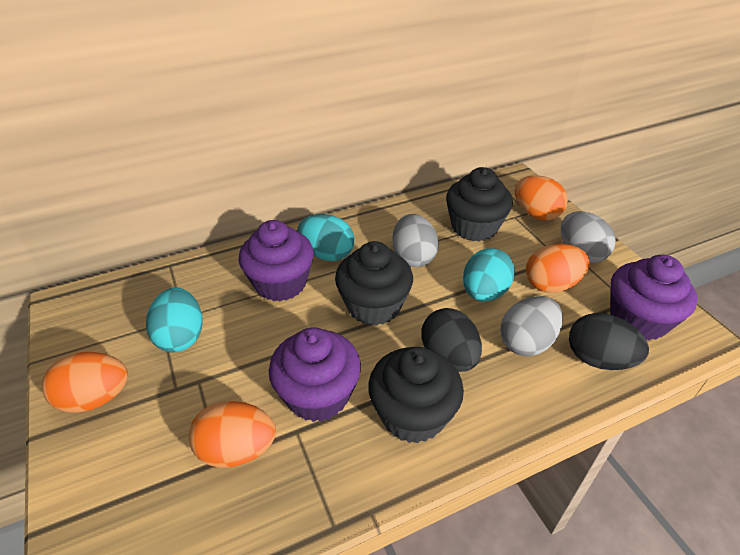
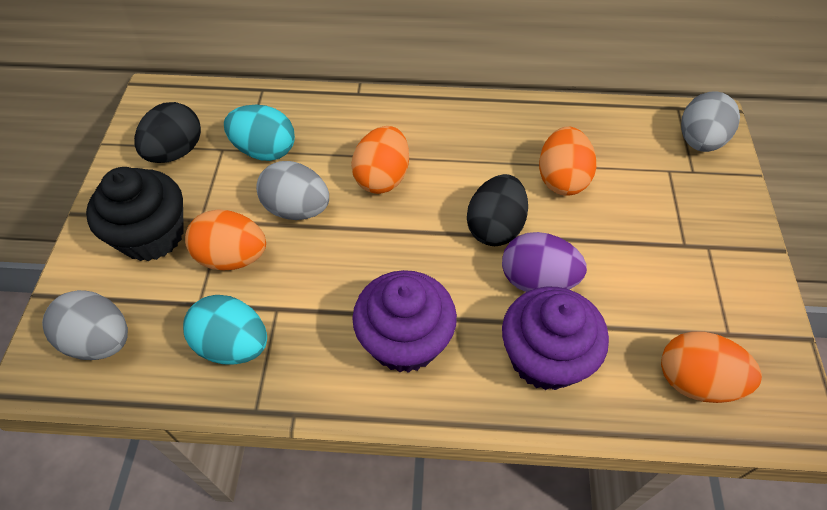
black cupcake: 3 -> 1
purple cupcake: 3 -> 2
purple egg: 0 -> 1
turquoise egg: 3 -> 2

